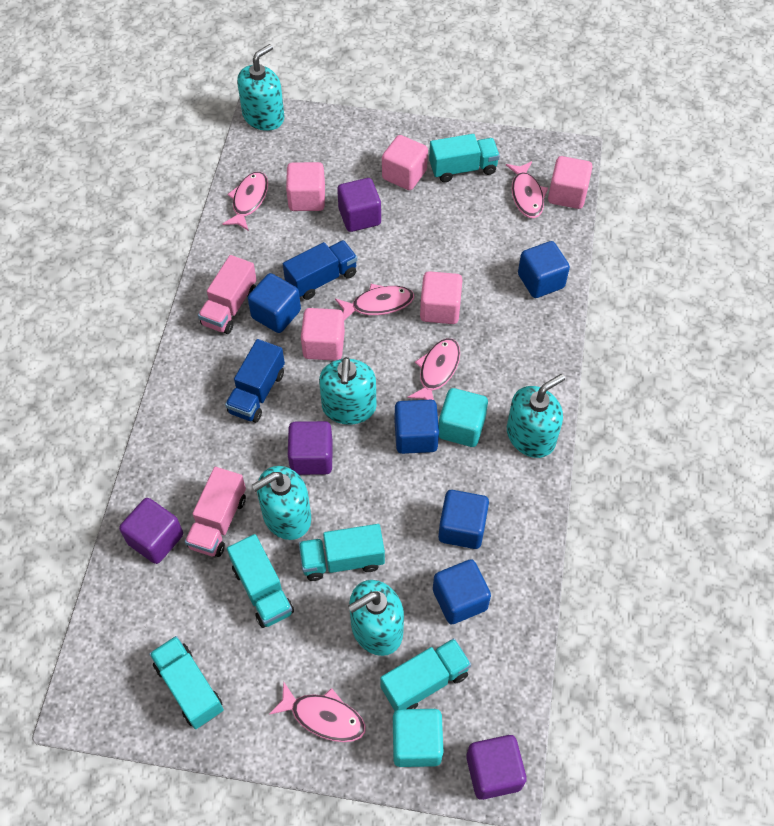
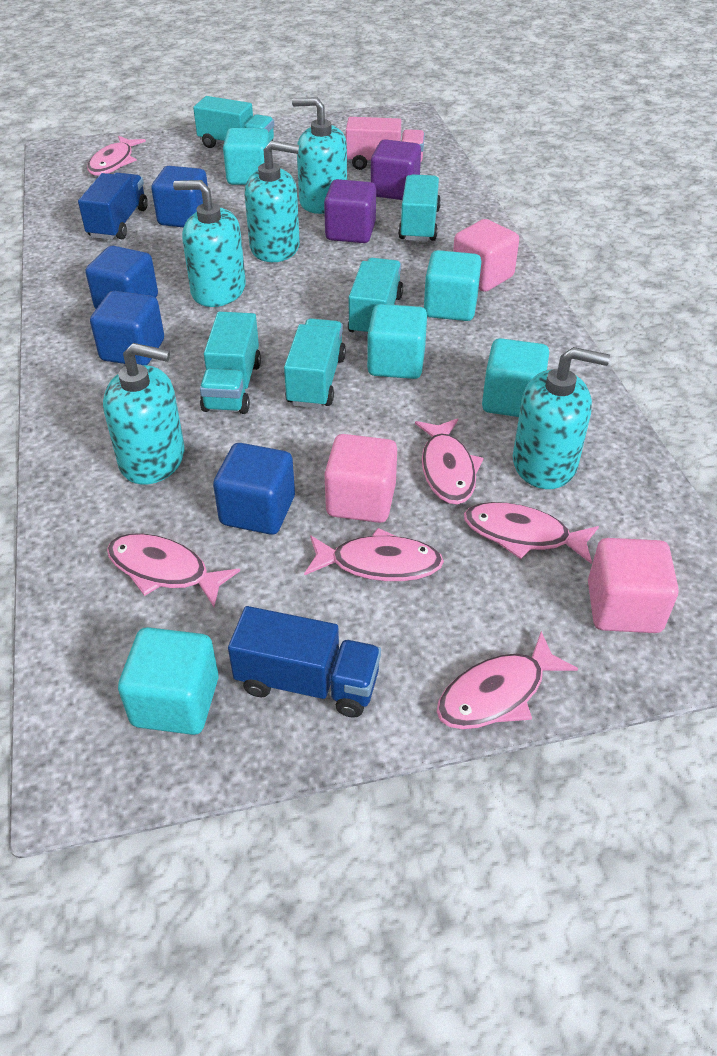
blue cube: 5 -> 4
pink cube: 5 -> 3
pink fish: 5 -> 6
pink truck: 2 -> 1
purple cube: 4 -> 2
turquoise cube: 2 -> 5

